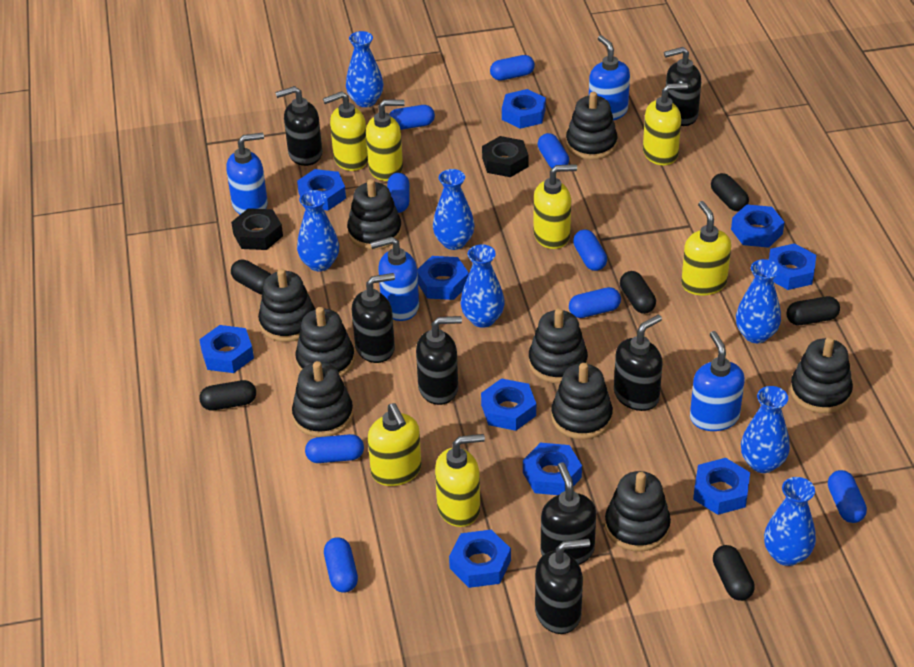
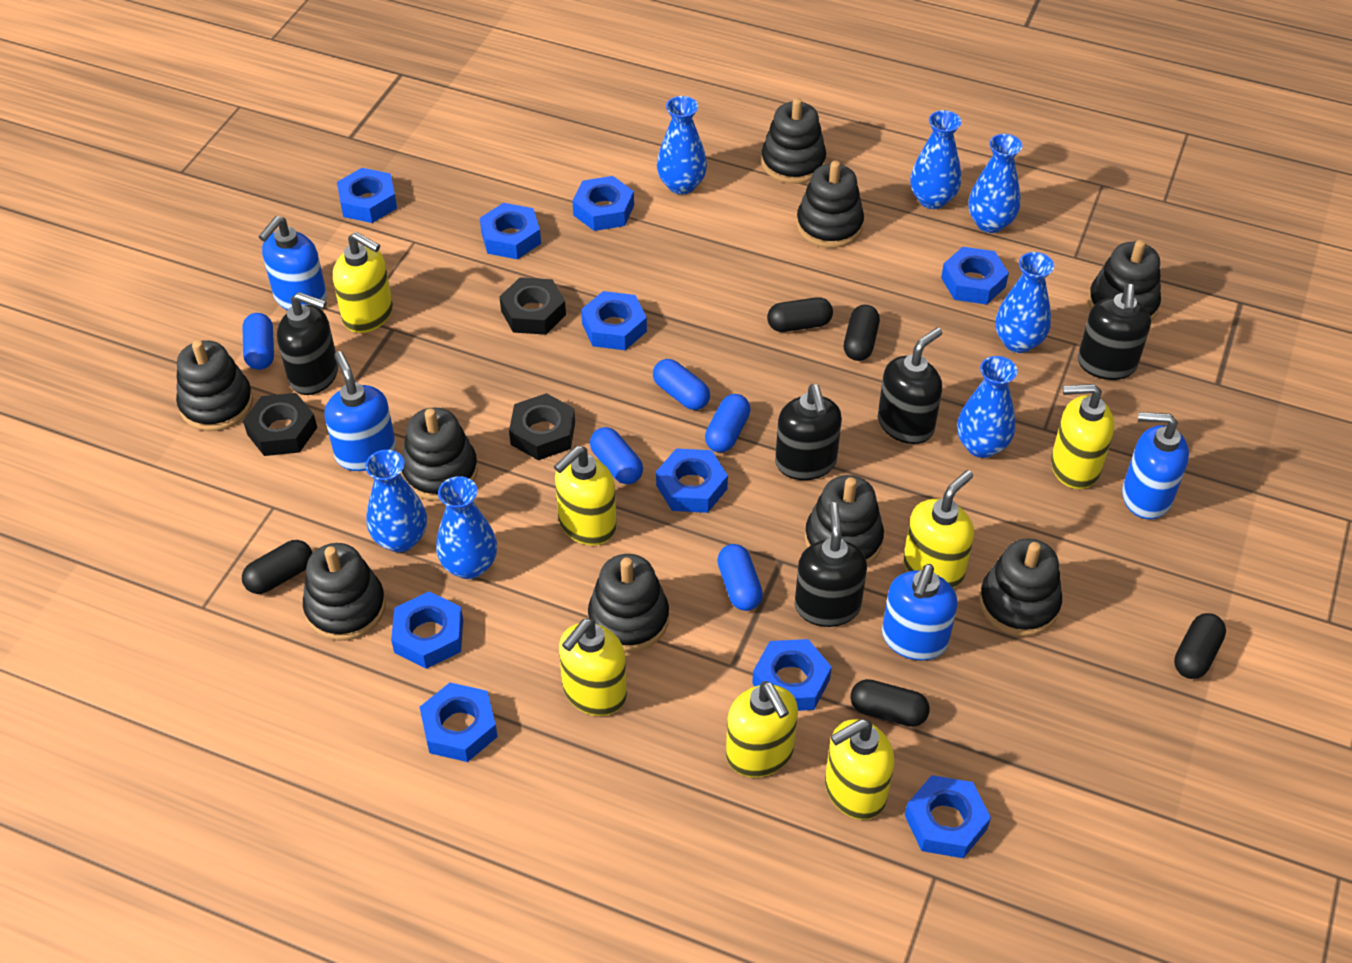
black capsule: 6 -> 5
black nut: 2 -> 3
black soap dispenser: 7 -> 5
blue capsule: 9 -> 5

